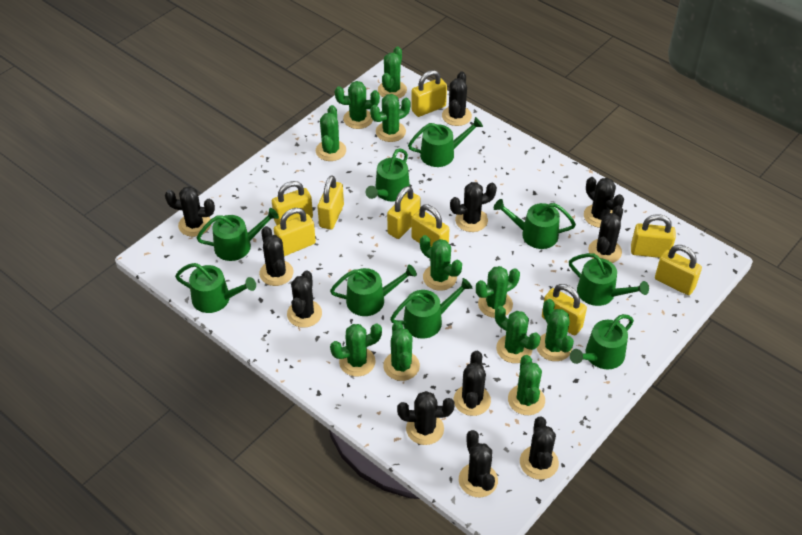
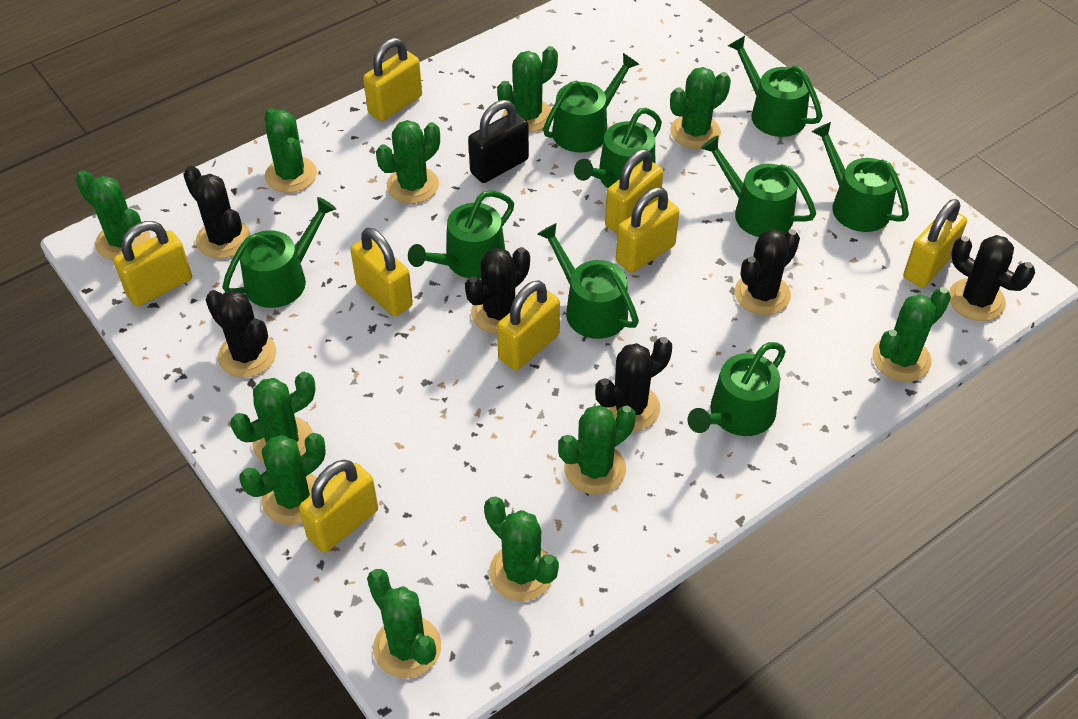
black cactus: 11 -> 6
black padlock: 0 -> 1
yellow padlock: 9 -> 8

